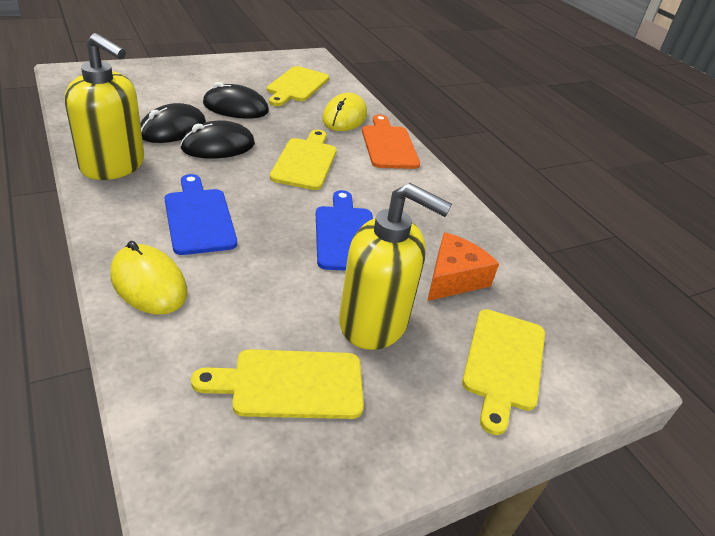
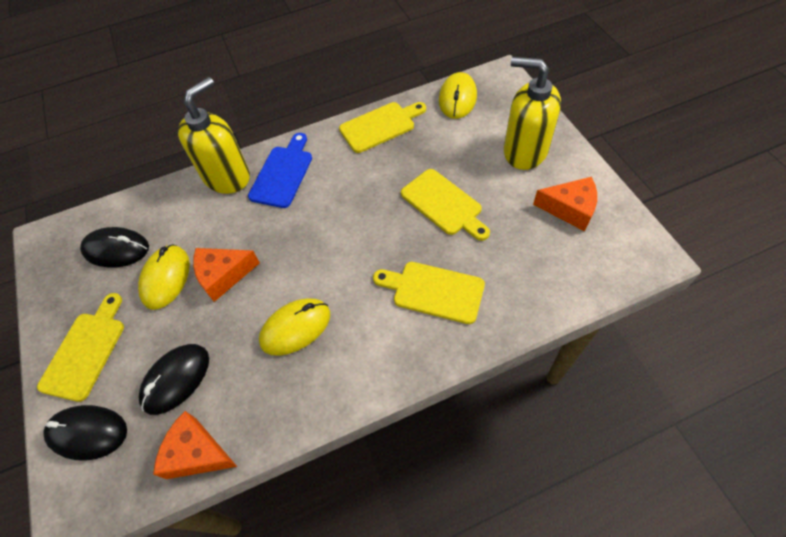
blue cutting board: 2 -> 1
orange cheese: 1 -> 3
orange cutting board: 1 -> 0
yellow mouse: 2 -> 3

